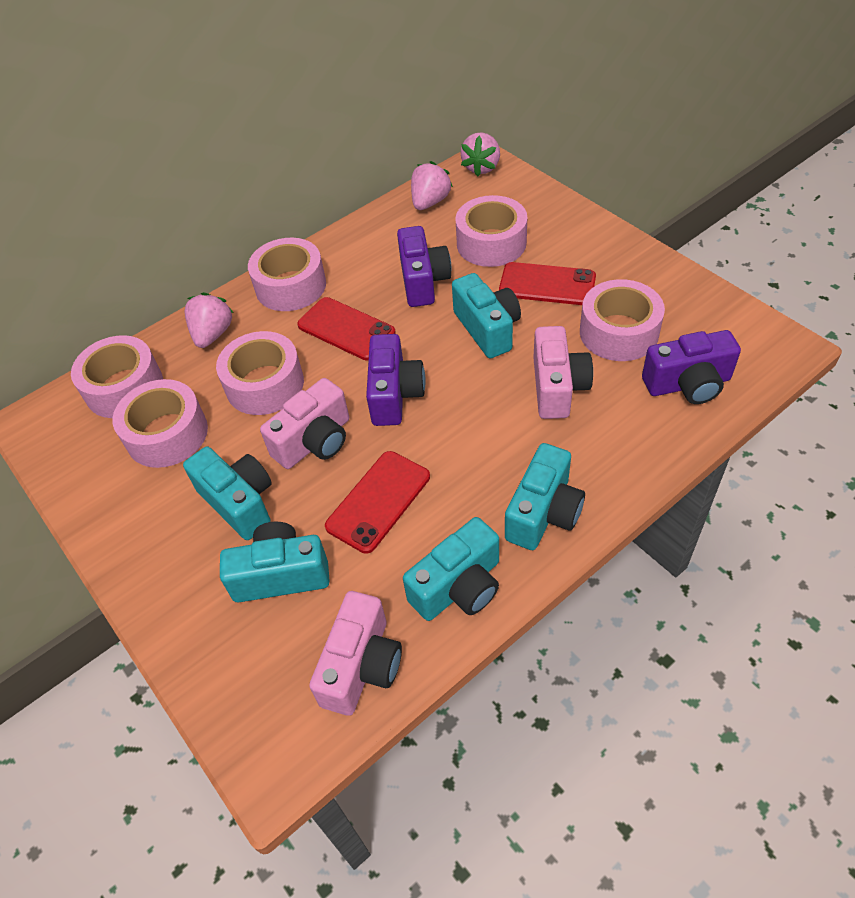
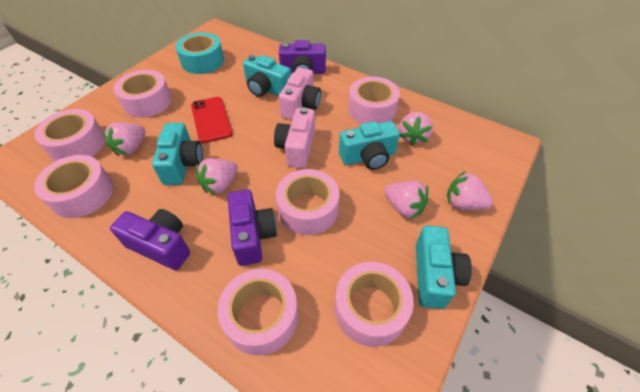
pink camera: 3 -> 2
pink strawberry: 3 -> 5
pink tape: 6 -> 7
red phone: 3 -> 1
turquoise camera: 5 -> 4
turquoise tape: 0 -> 1

